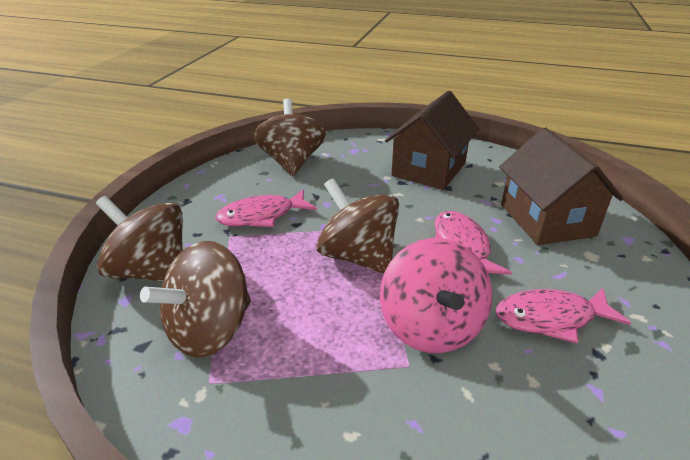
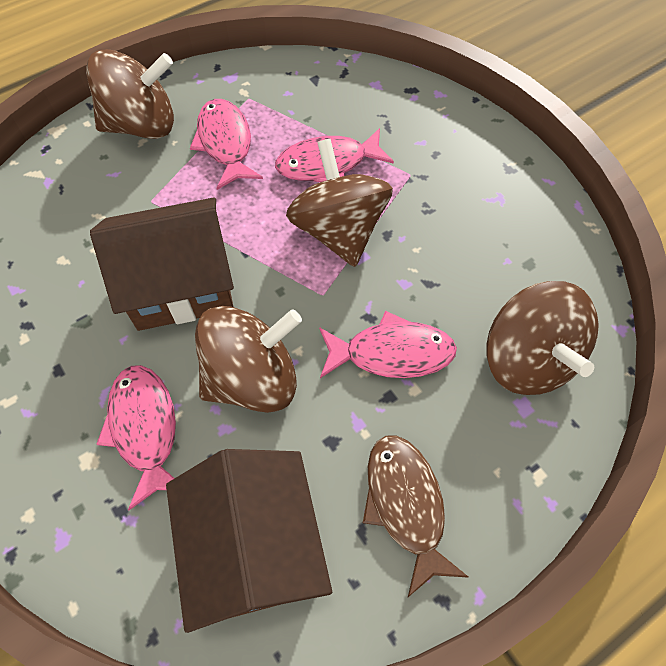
brown fish: 0 -> 1
pink fish: 3 -> 4
pink spinning top: 1 -> 0

